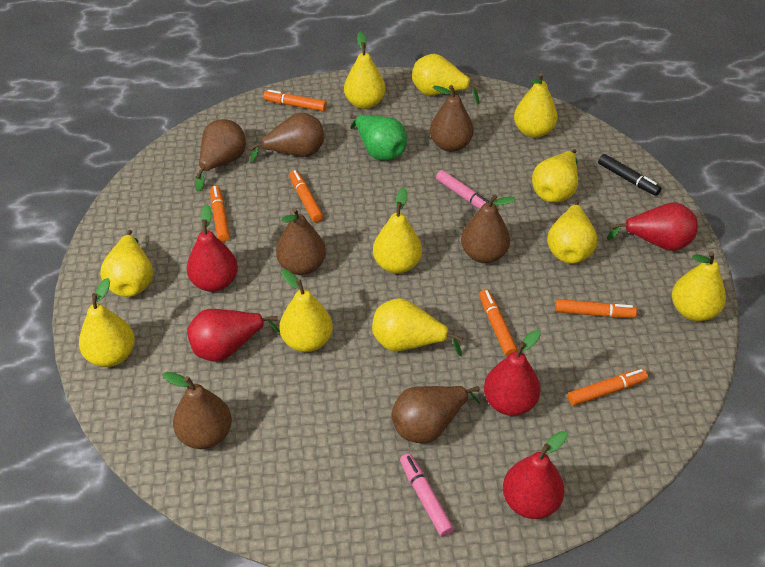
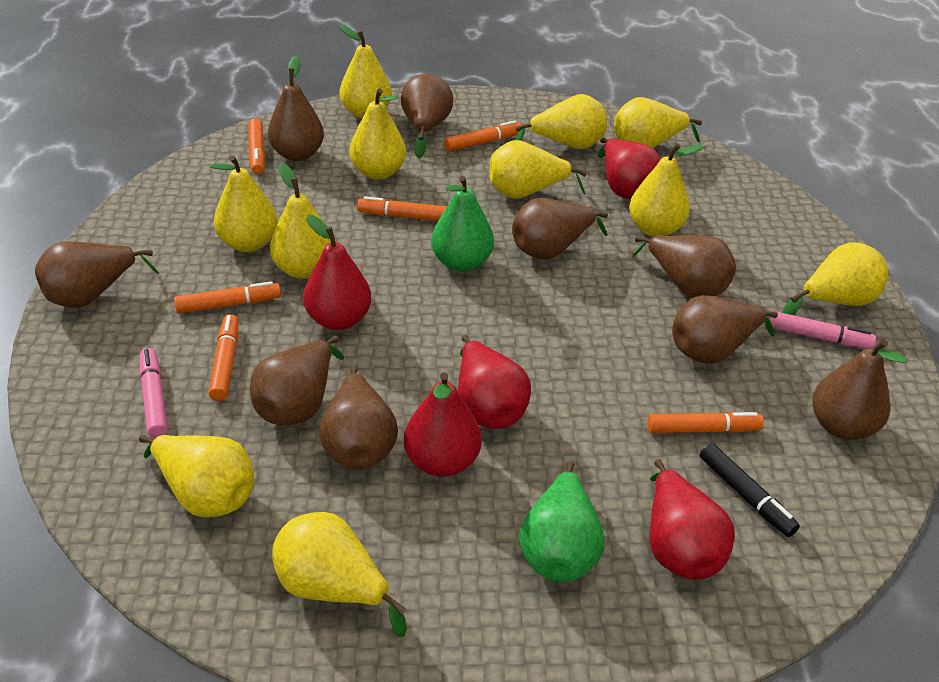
brown pear: 7 -> 9
green pear: 1 -> 2

